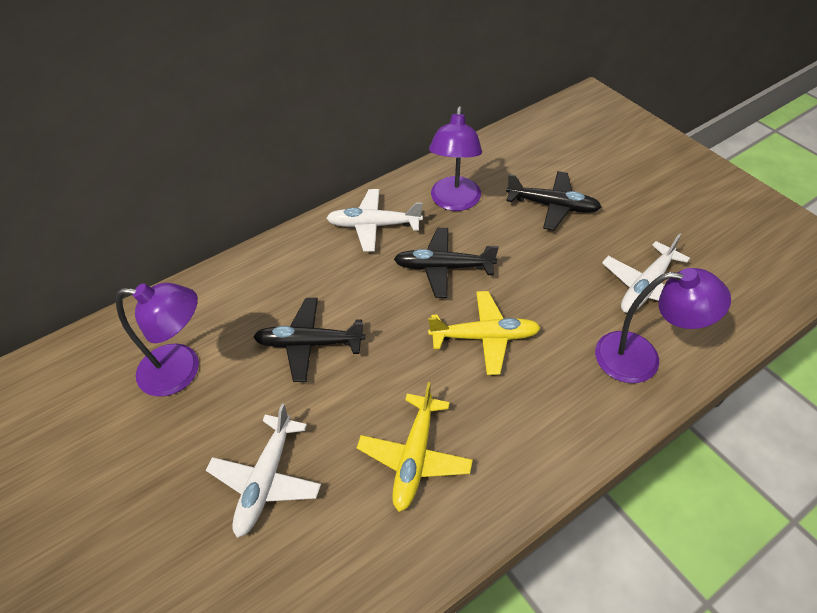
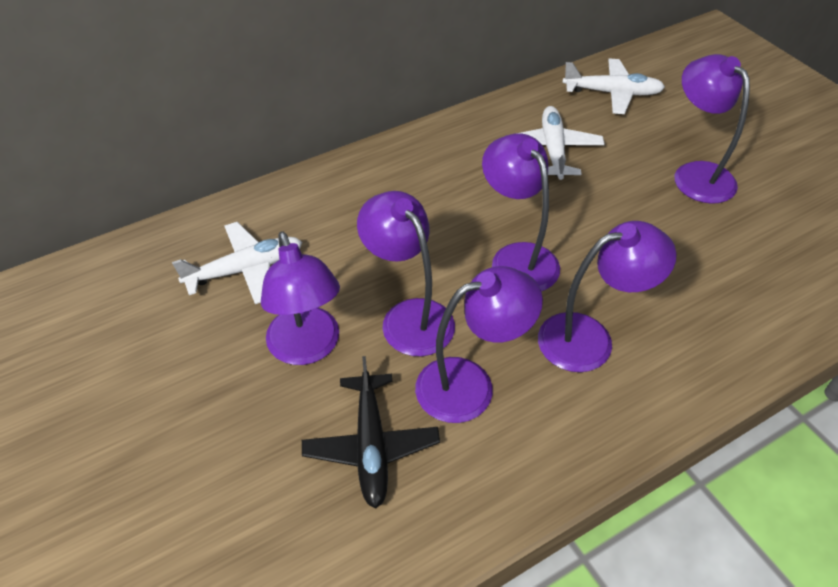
black plane: 3 -> 1
purple lamp: 3 -> 6
yellow plane: 2 -> 0

